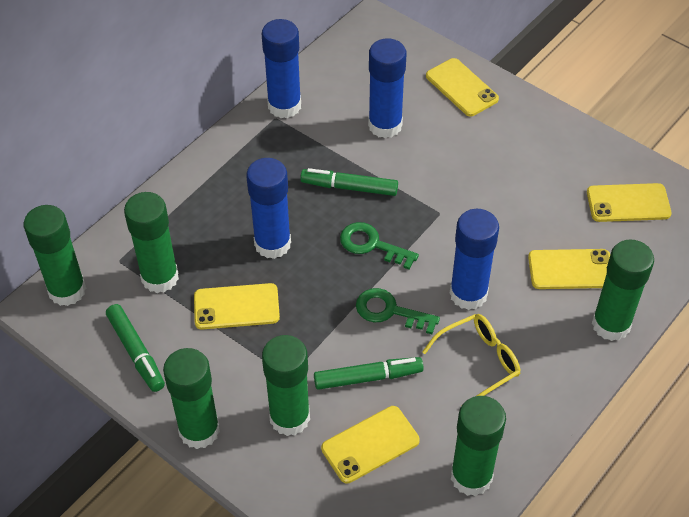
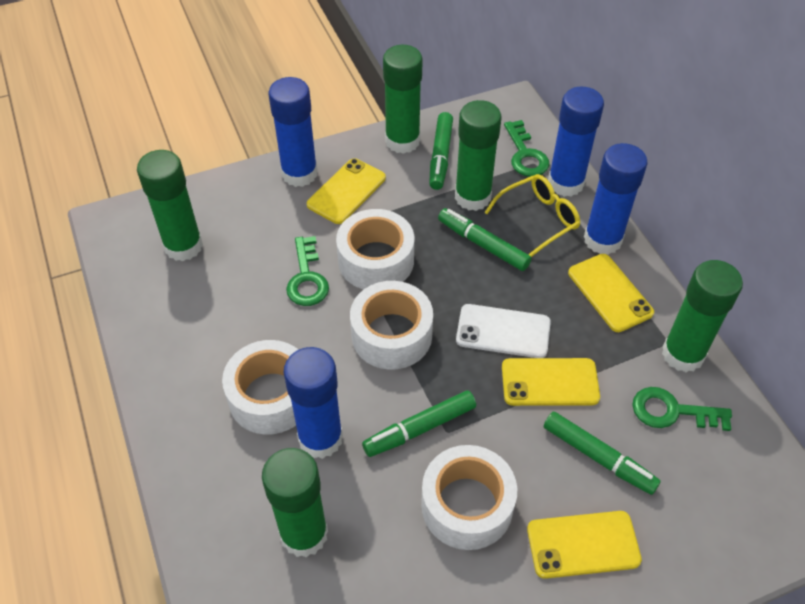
green glue stick: 6 -> 5
green key: 2 -> 3
green marker: 3 -> 4
white phone: 0 -> 1
white tape: 0 -> 4
yellow phone: 5 -> 4

